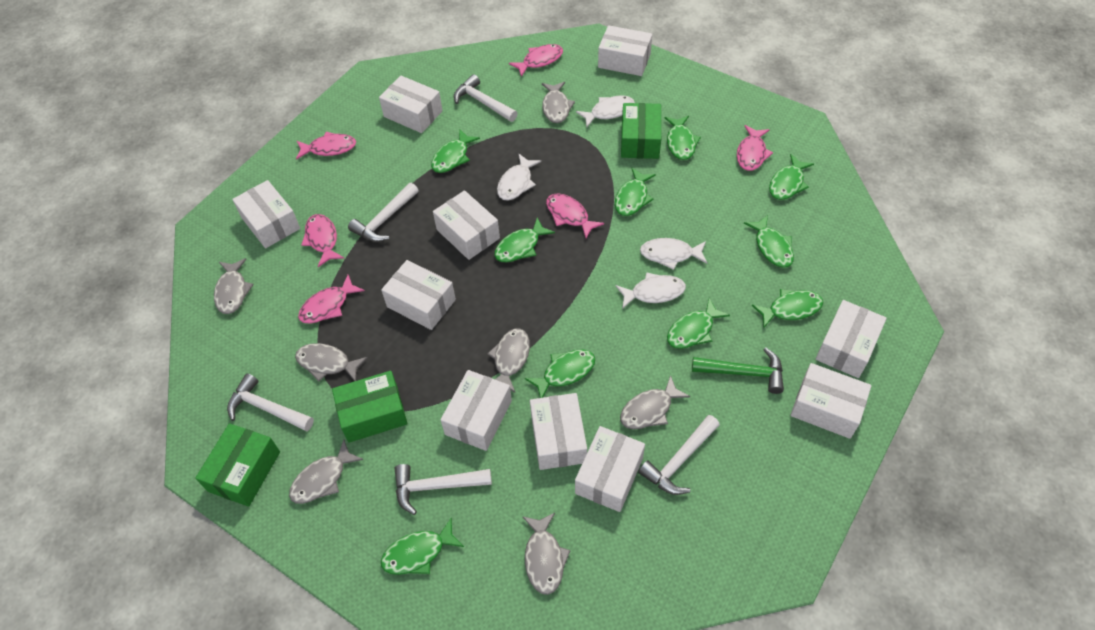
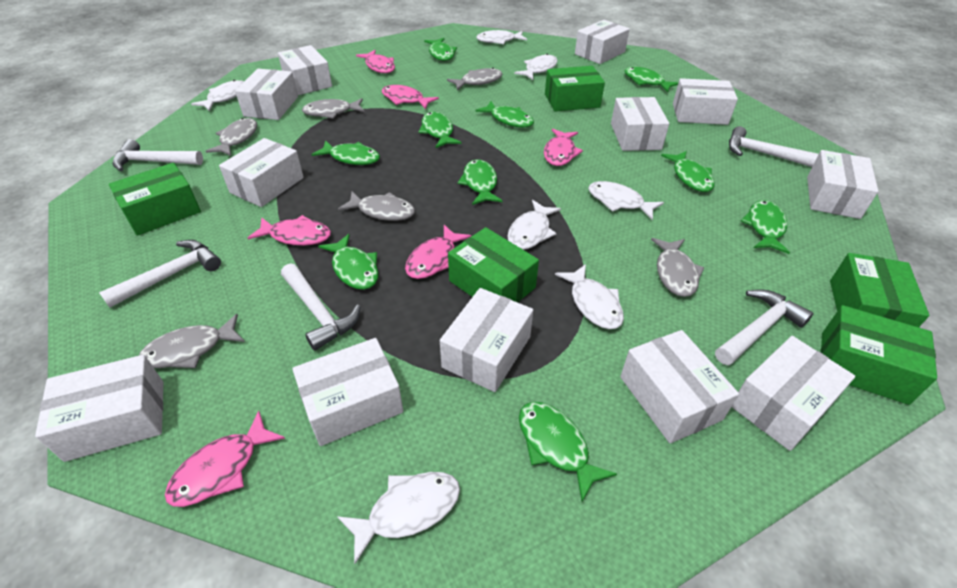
green box: 3 -> 5
green hammer: 1 -> 0
grey fish: 7 -> 6
white box: 10 -> 12
white fish: 4 -> 7

